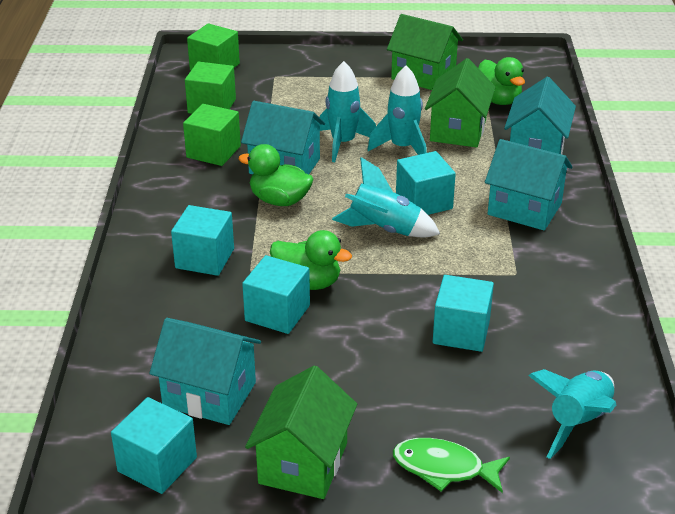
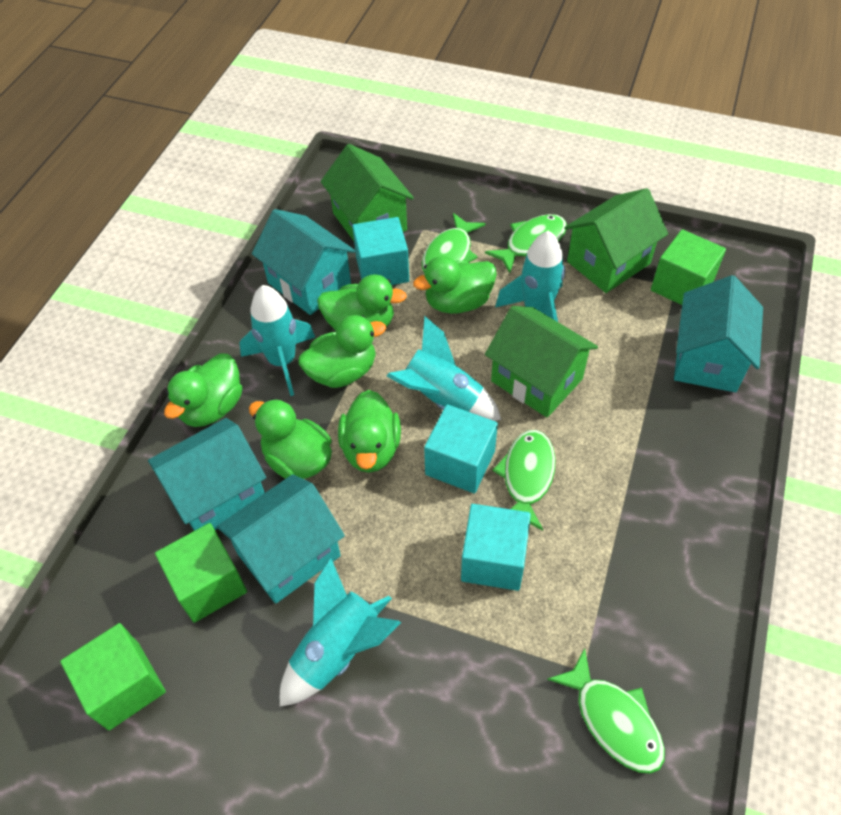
green duck: 3 -> 6
green fish: 1 -> 4
turquoise cube: 5 -> 3

